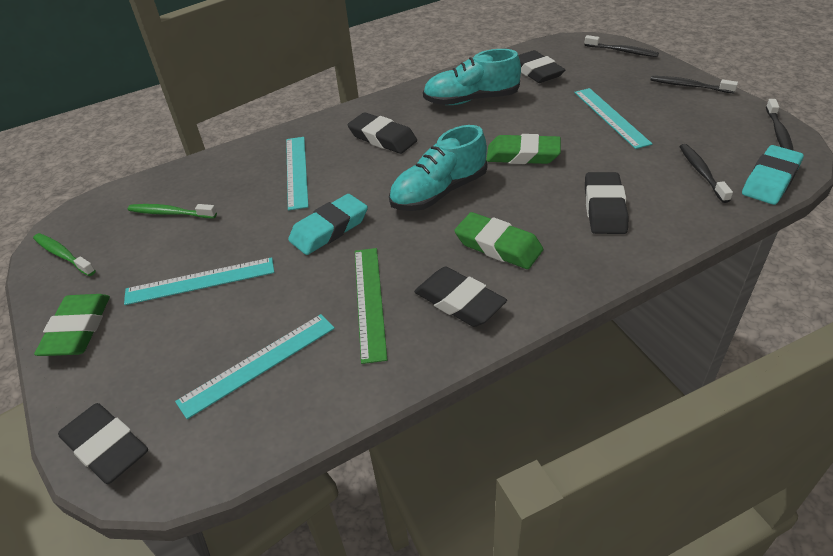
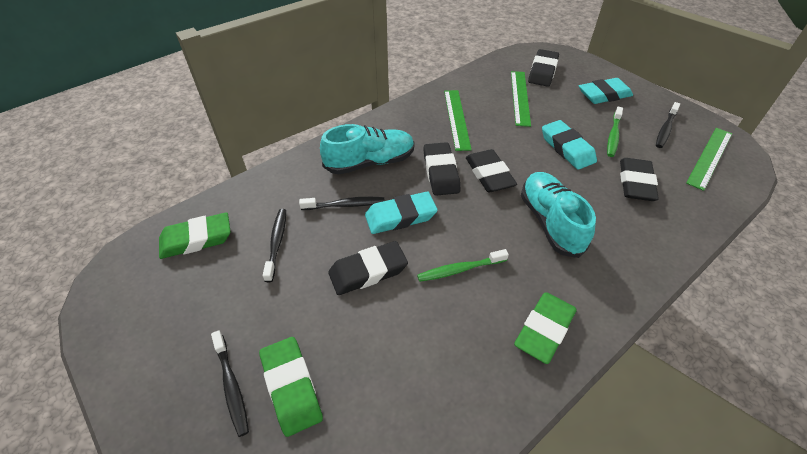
green ruler: 1 -> 3
turquoise eraser: 2 -> 3
turquoise ruler: 4 -> 0

